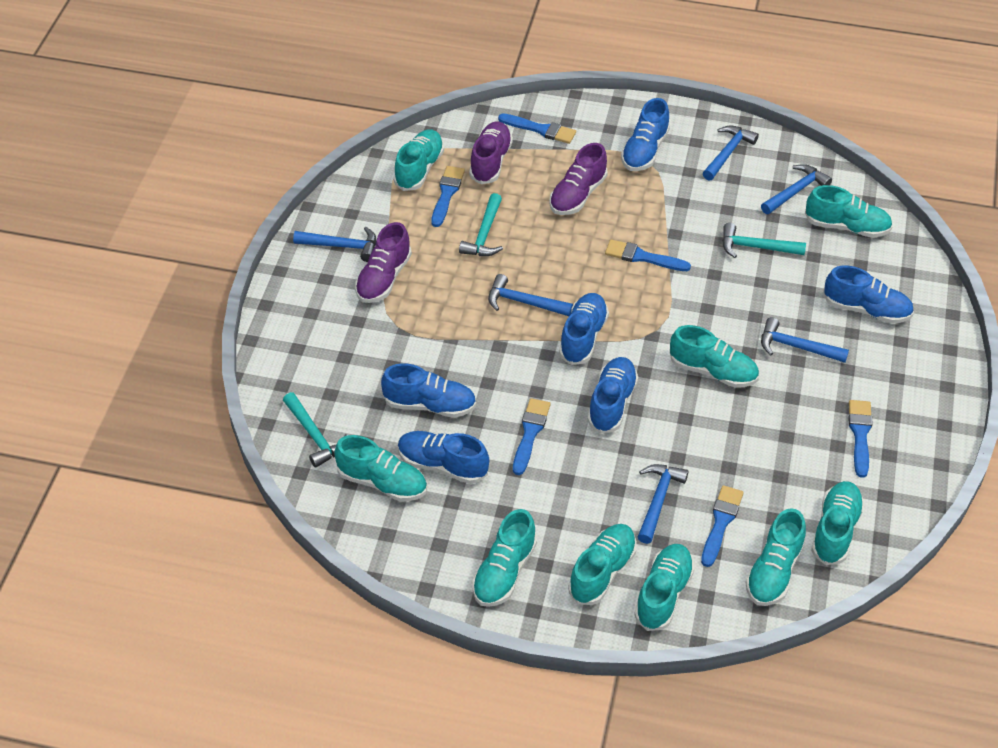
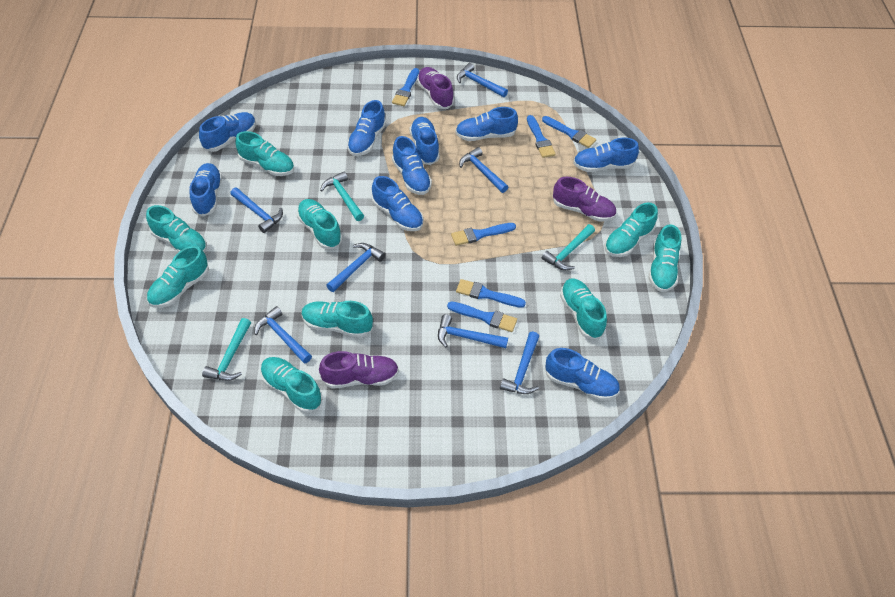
blue hammer: 6 -> 7
blue shoe: 6 -> 9

